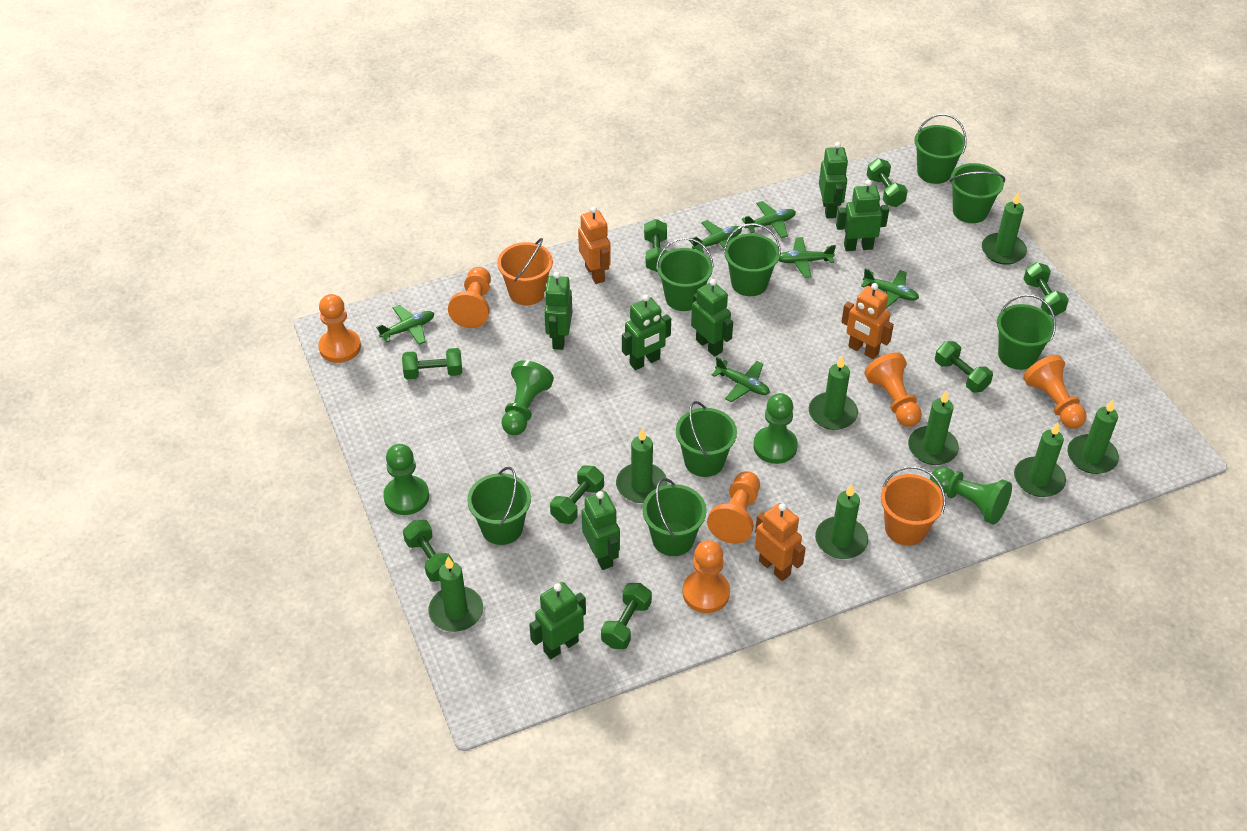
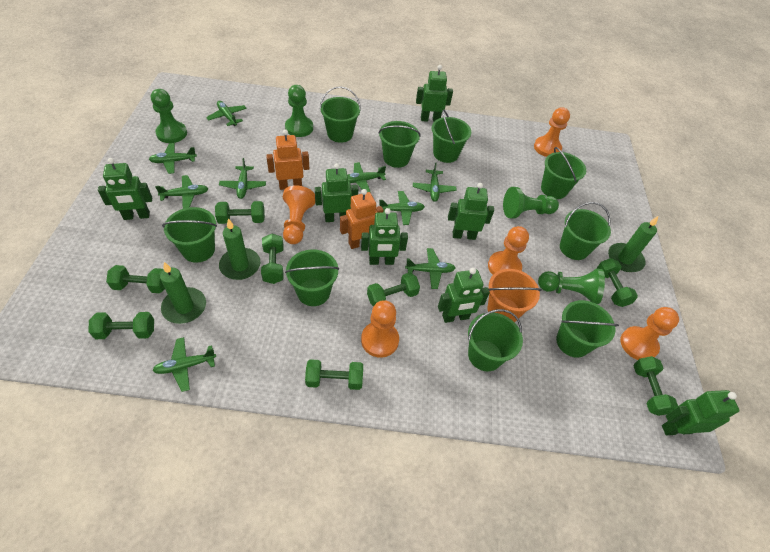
green bucket: 8 -> 9
green candle: 8 -> 3
green plane: 6 -> 9
orange bucket: 2 -> 1
orange pawn: 6 -> 5
orange robot: 3 -> 2

